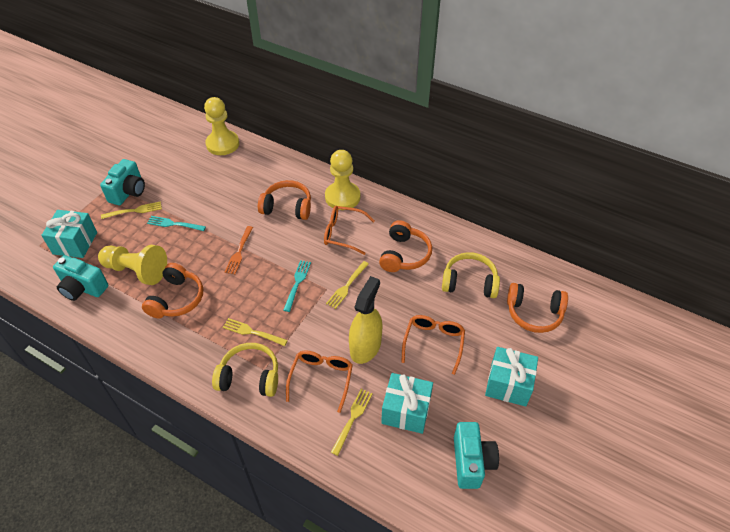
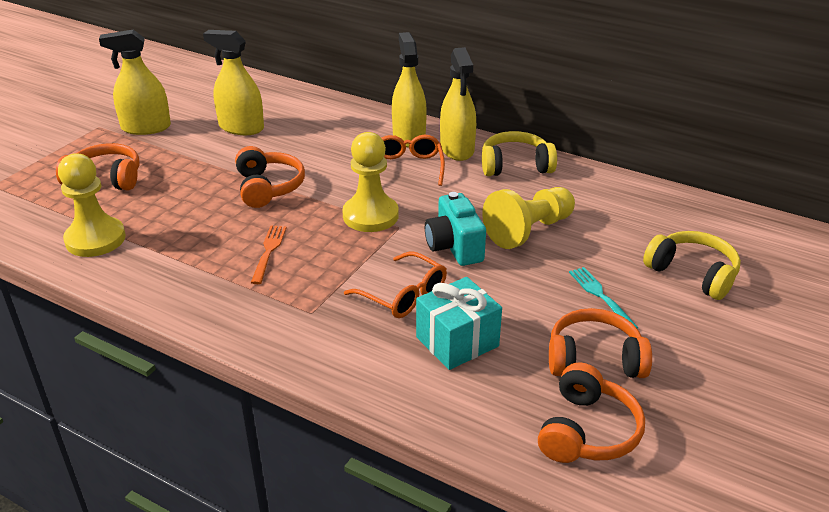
orange glasses: 3 -> 2
turquoise camera: 3 -> 1
turquoise fork: 2 -> 1
turquoise gift: 3 -> 1
yellow fork: 4 -> 0
yellow spray bottle: 1 -> 4

